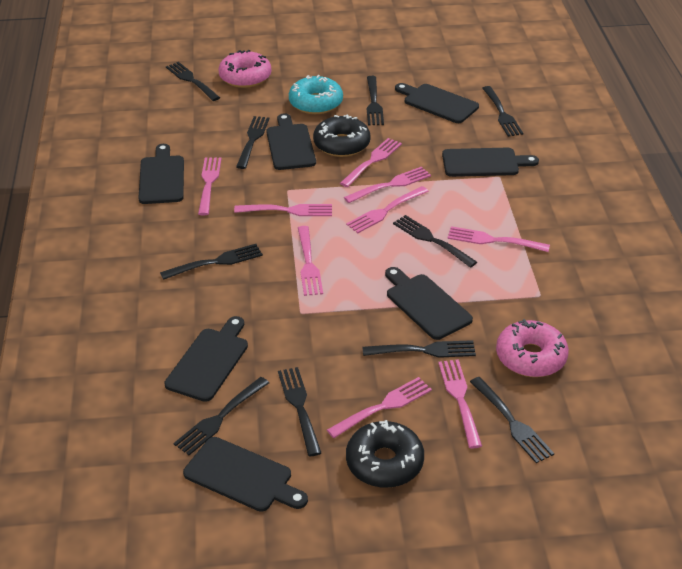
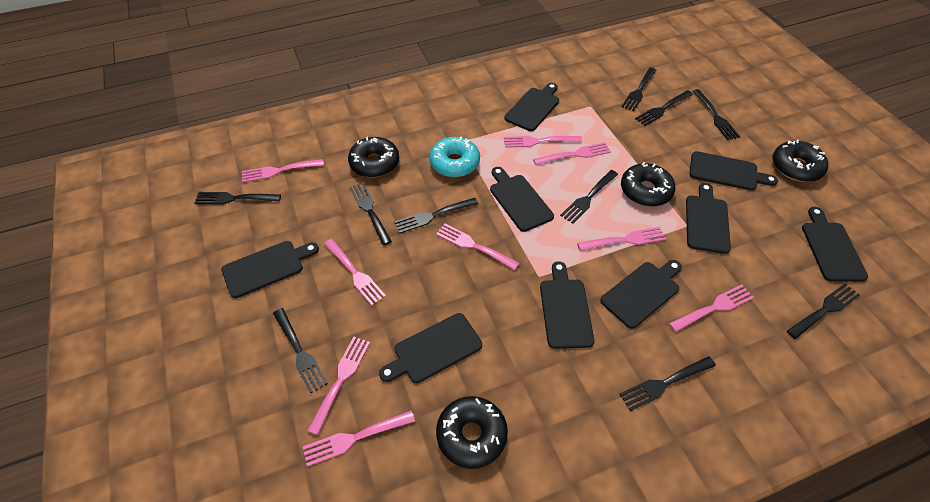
black cutting board: 7 -> 9
black donut: 2 -> 4
pink donut: 2 -> 0

